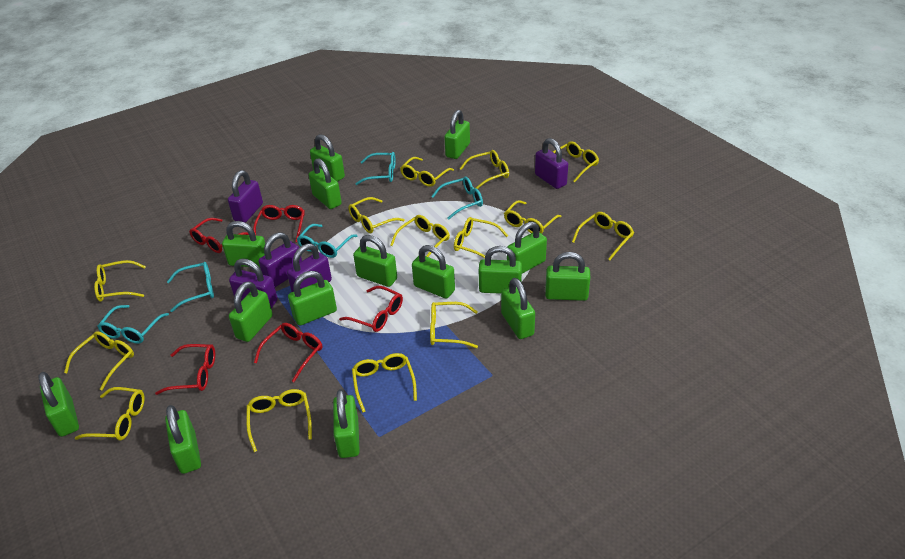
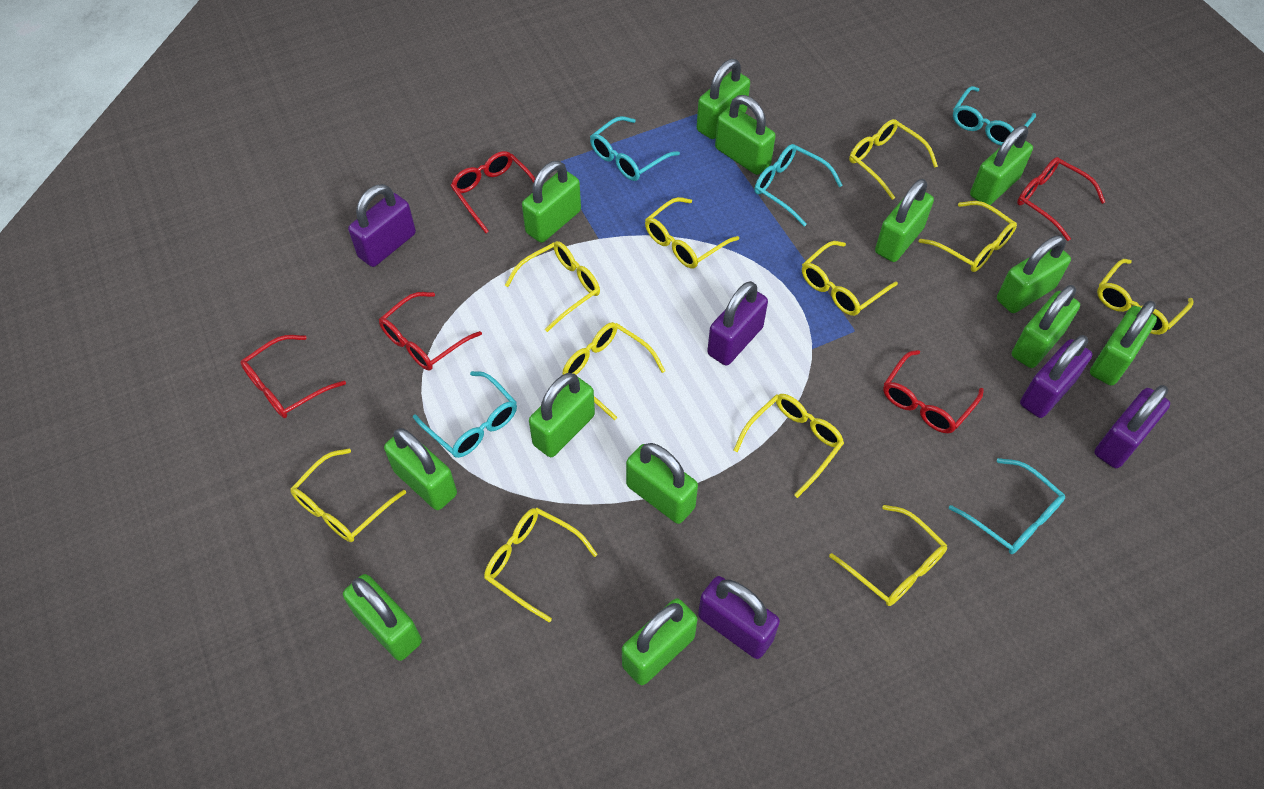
green padlock: 15 -> 13
yellow glasses: 14 -> 11

